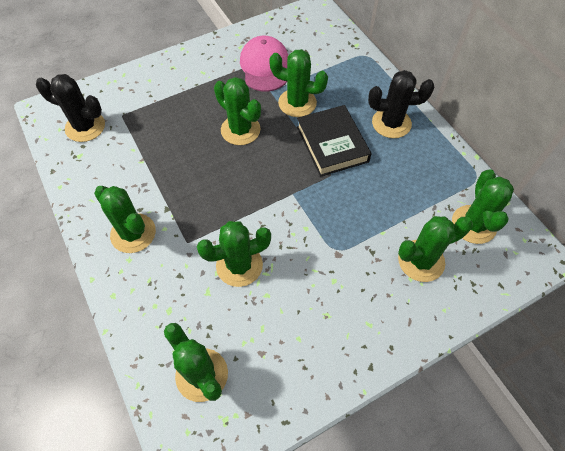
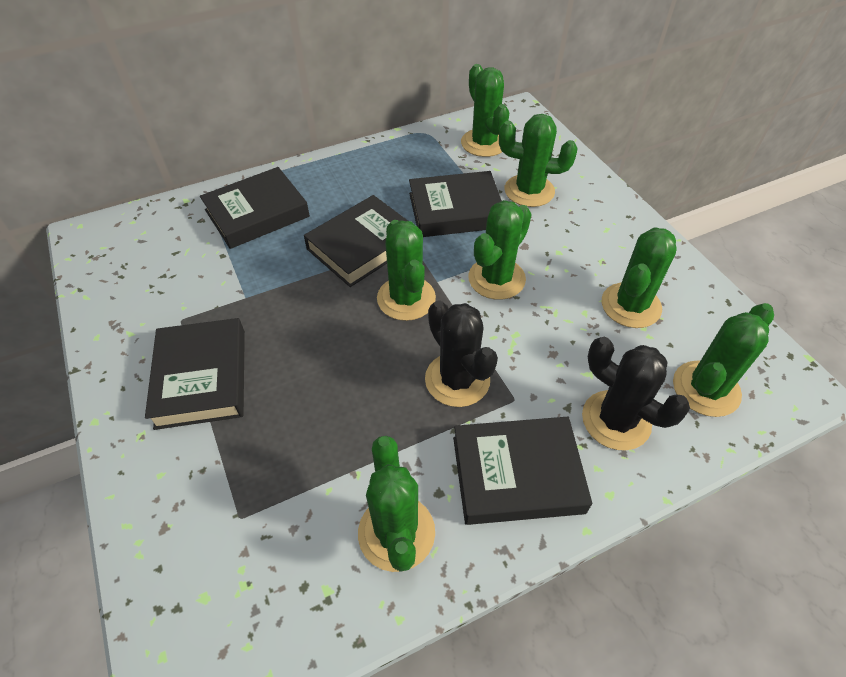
black book: 1 -> 5
pink cap: 1 -> 0

